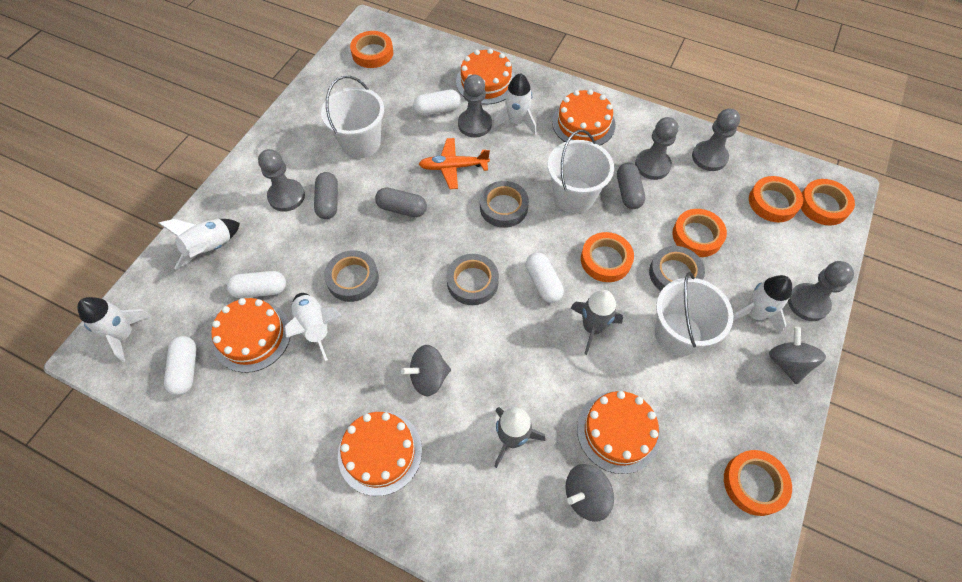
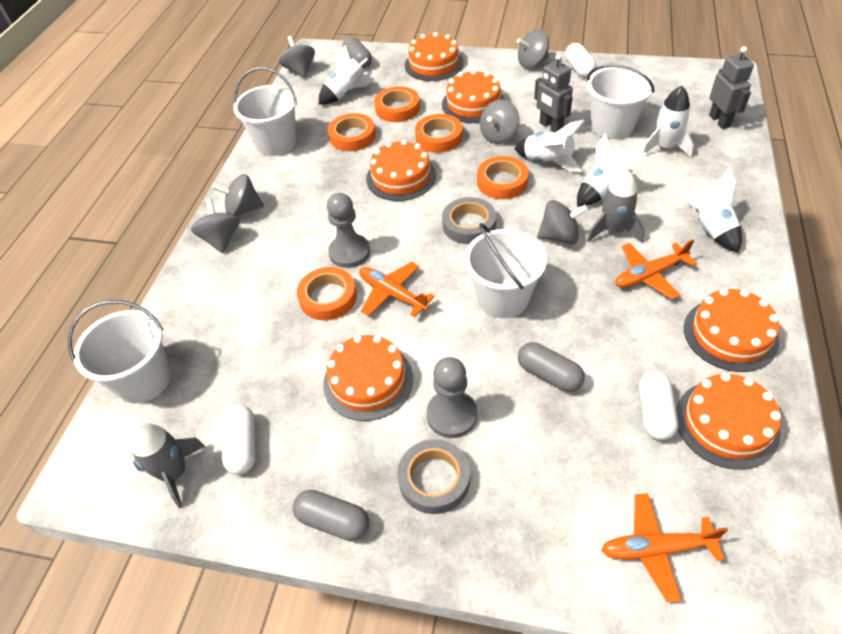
grey pawn: 5 -> 2
grey robot: 0 -> 2
grey spinning top: 3 -> 6
grey tape: 4 -> 2
orange cake: 5 -> 6
orange plane: 1 -> 3
orange tape: 6 -> 5
white bucket: 3 -> 4
white capsule: 4 -> 3

